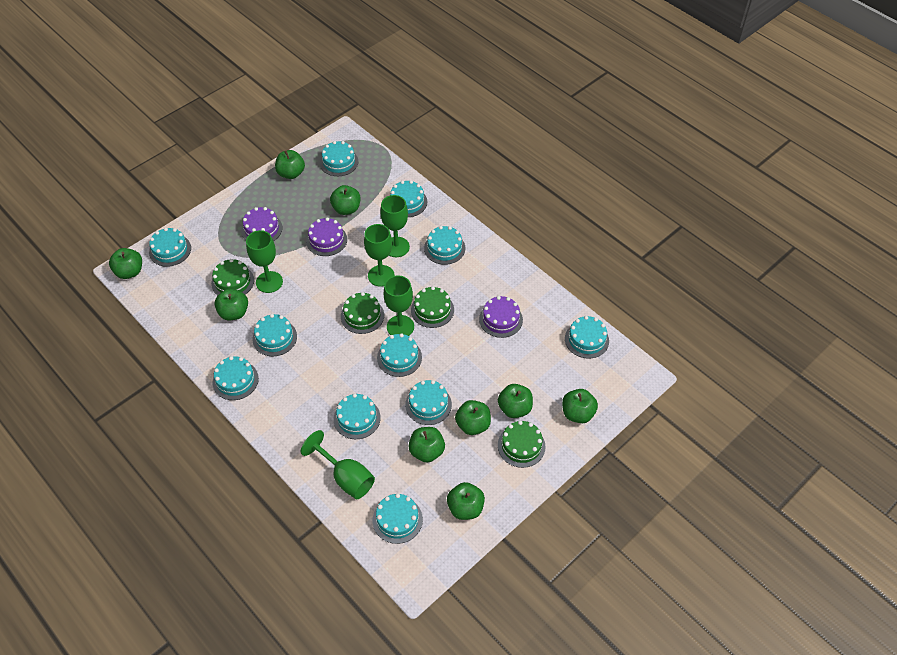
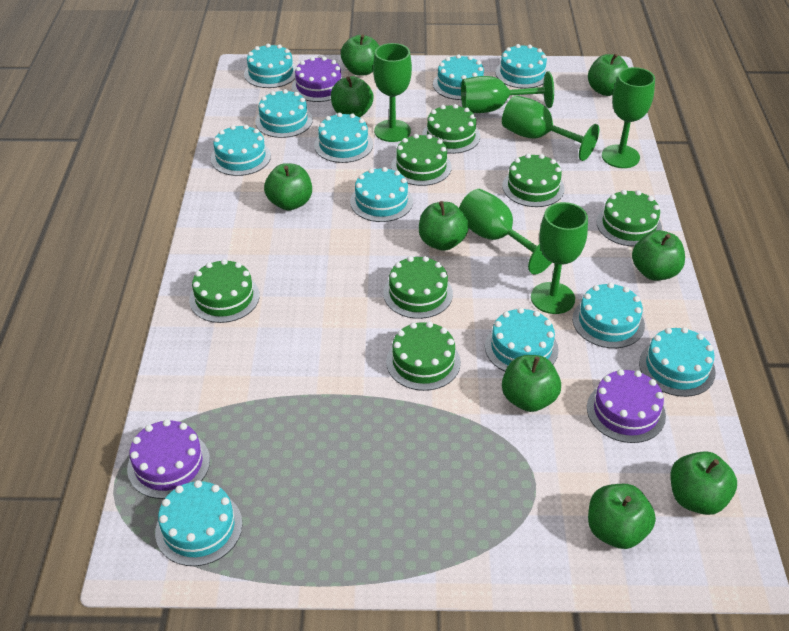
green cake: 4 -> 7
green goblet: 5 -> 6

